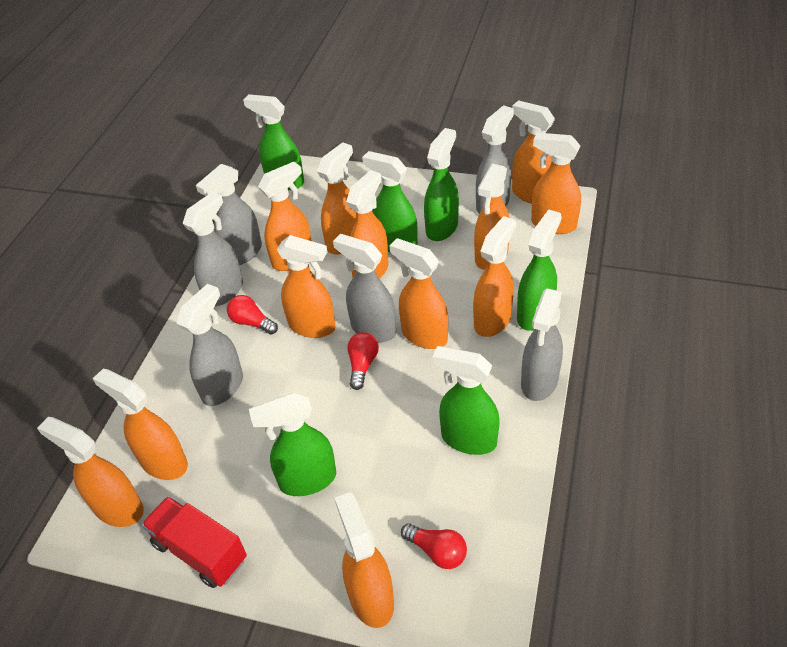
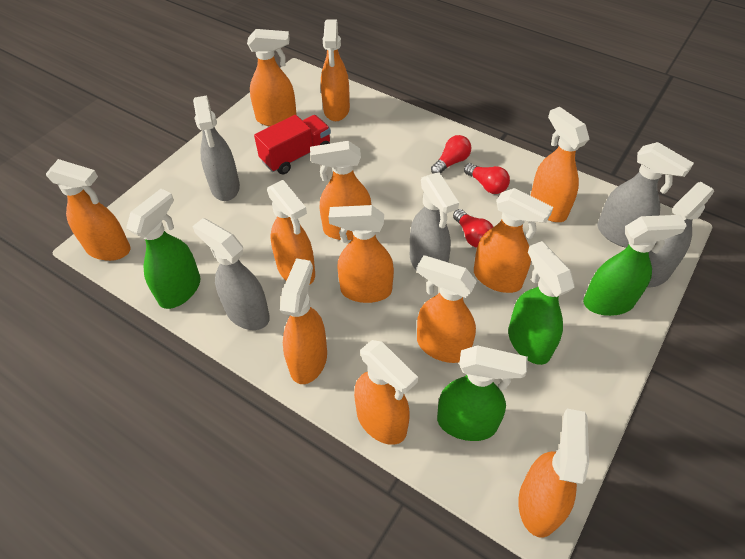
green spray bottle: 6 -> 4
grey spray bottle: 6 -> 5

